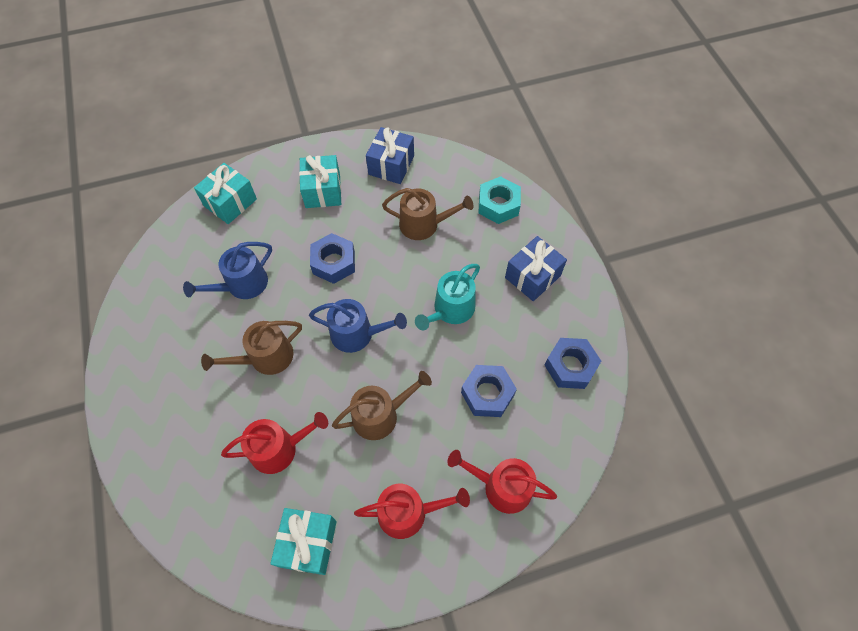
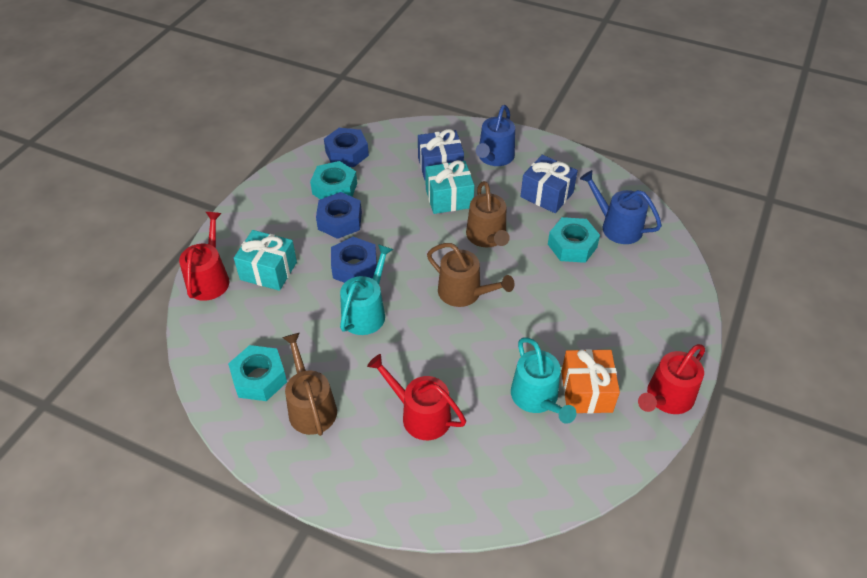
orange gift: 0 -> 1
turquoise gift: 3 -> 2
turquoise nut: 1 -> 3
turquoise watering can: 1 -> 2

